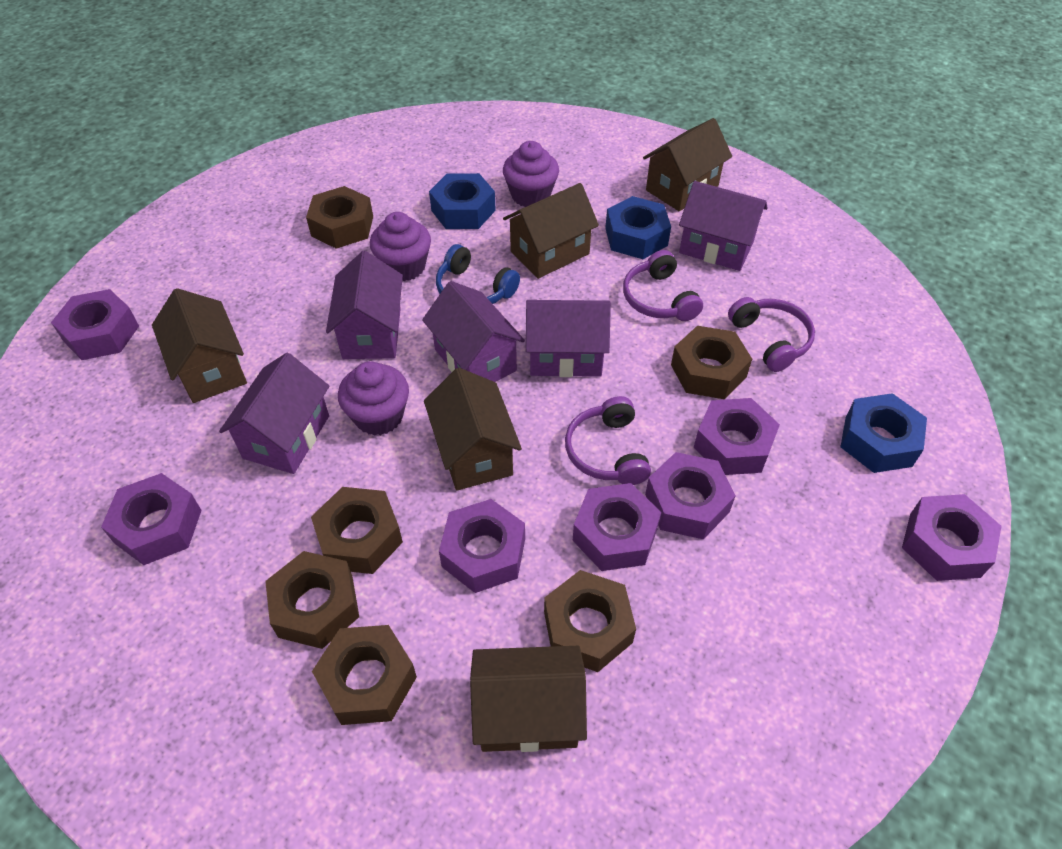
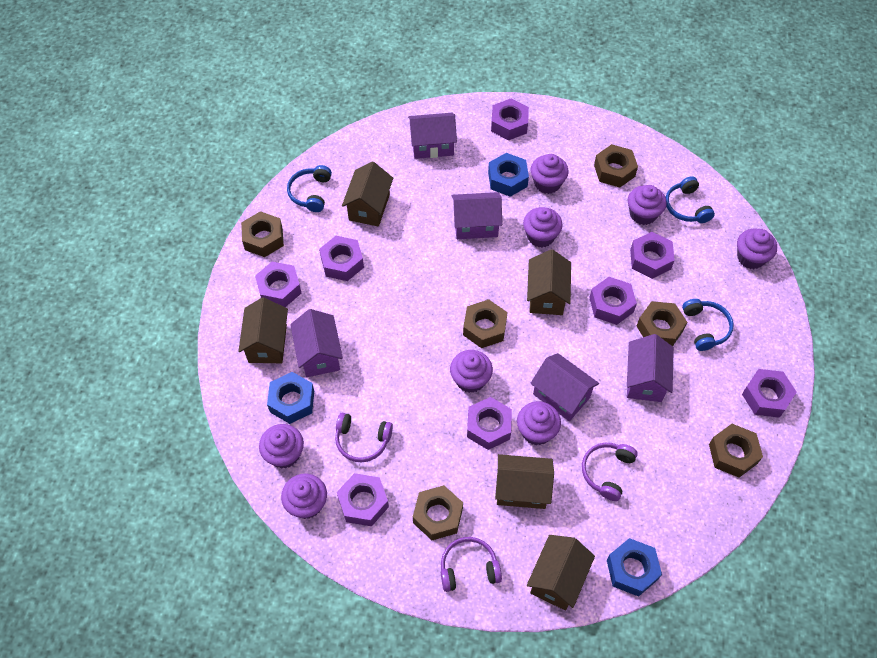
blue headphones: 1 -> 3
purple cupcake: 3 -> 8
purple nut: 7 -> 8

